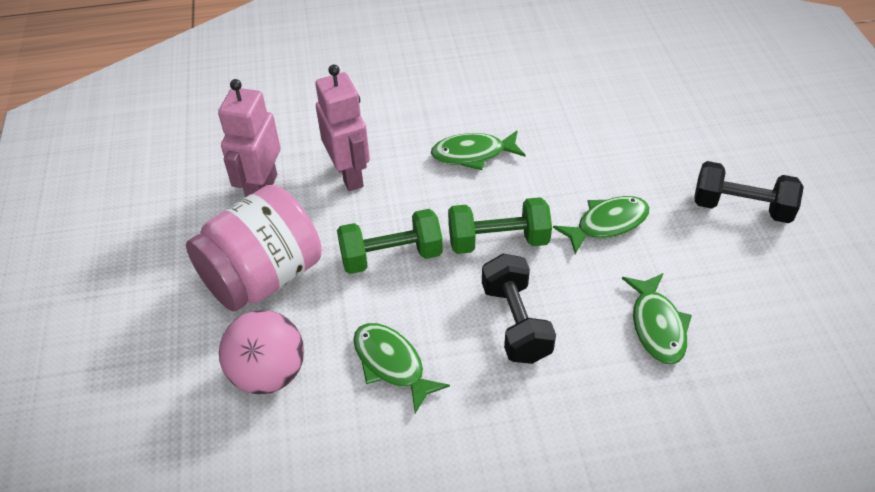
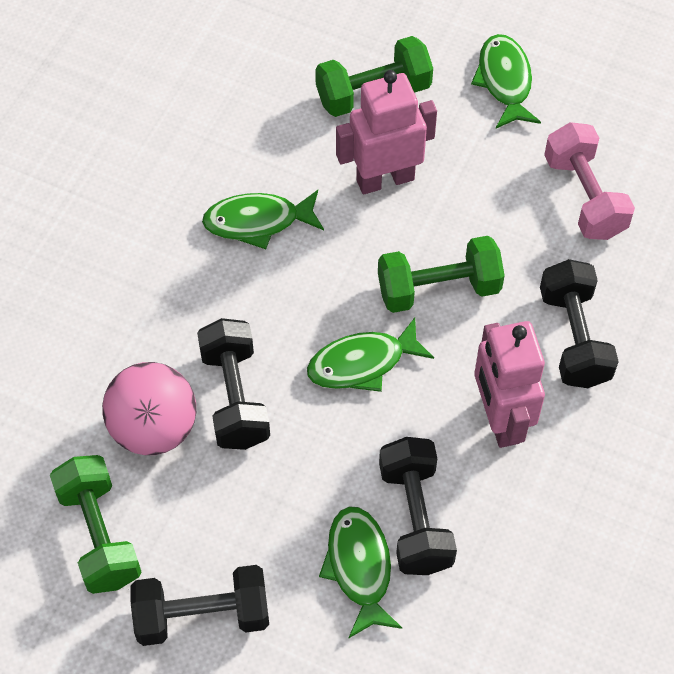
black dumbbell: 2 -> 4
green dumbbell: 2 -> 3
pink dumbbell: 0 -> 1
pink jar: 1 -> 0

